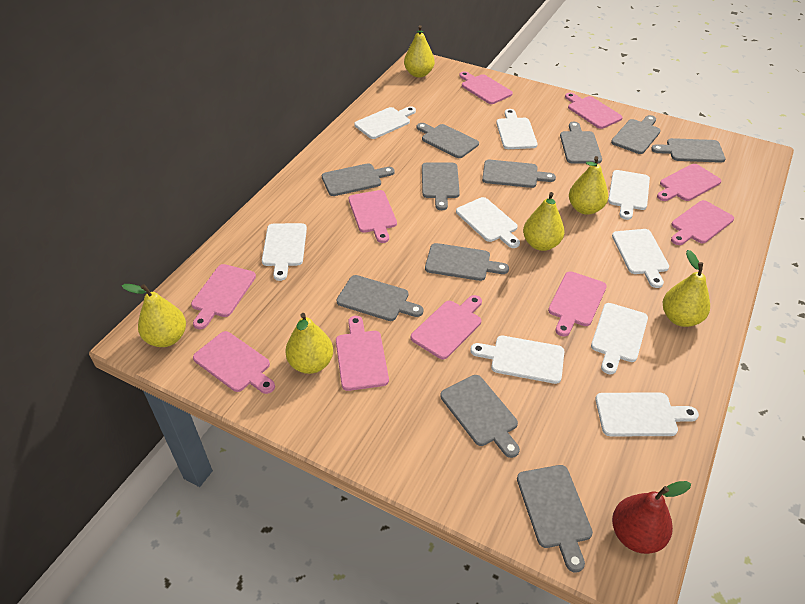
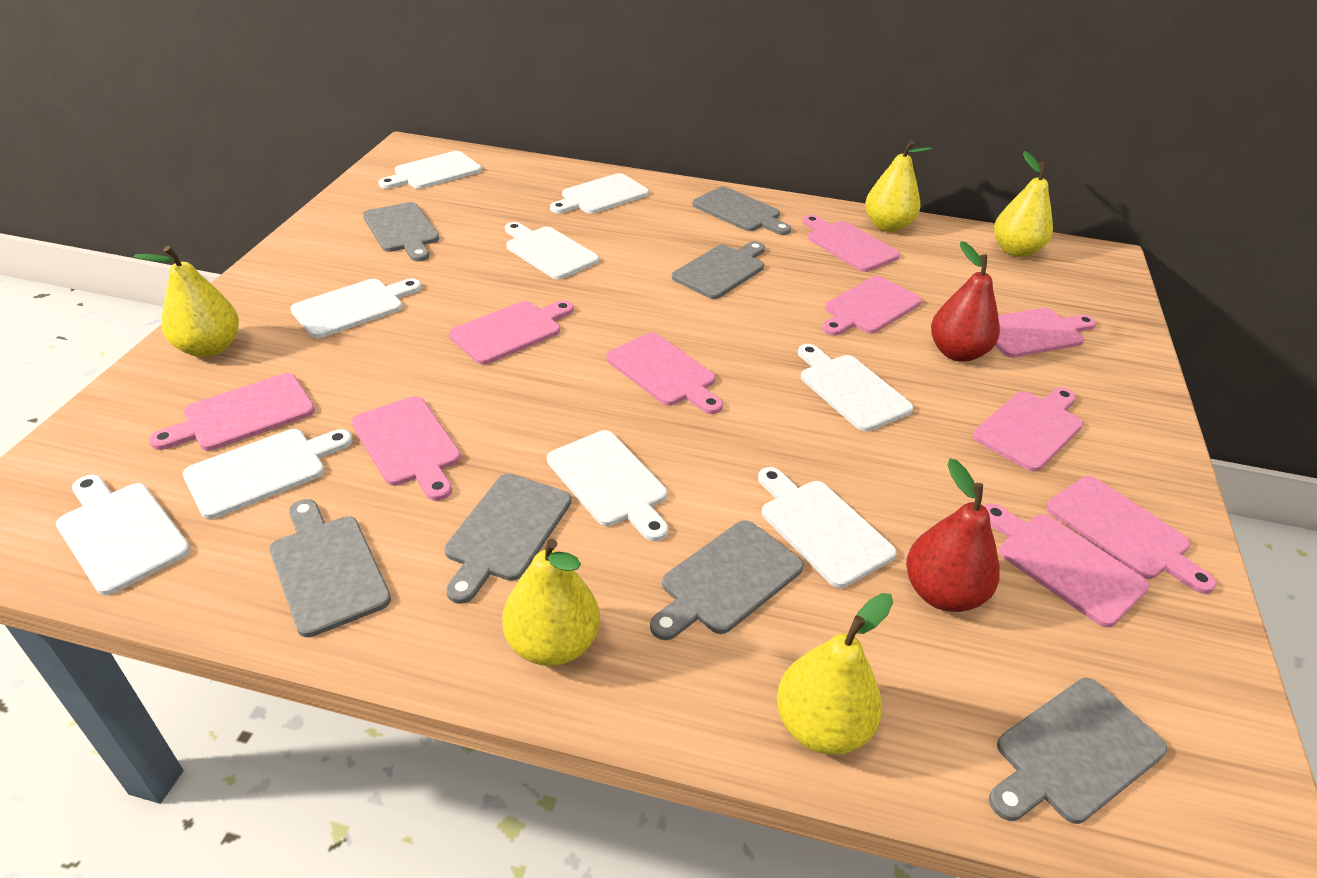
grey cutting board: 11 -> 7
red pear: 1 -> 2
yellow pear: 6 -> 5

